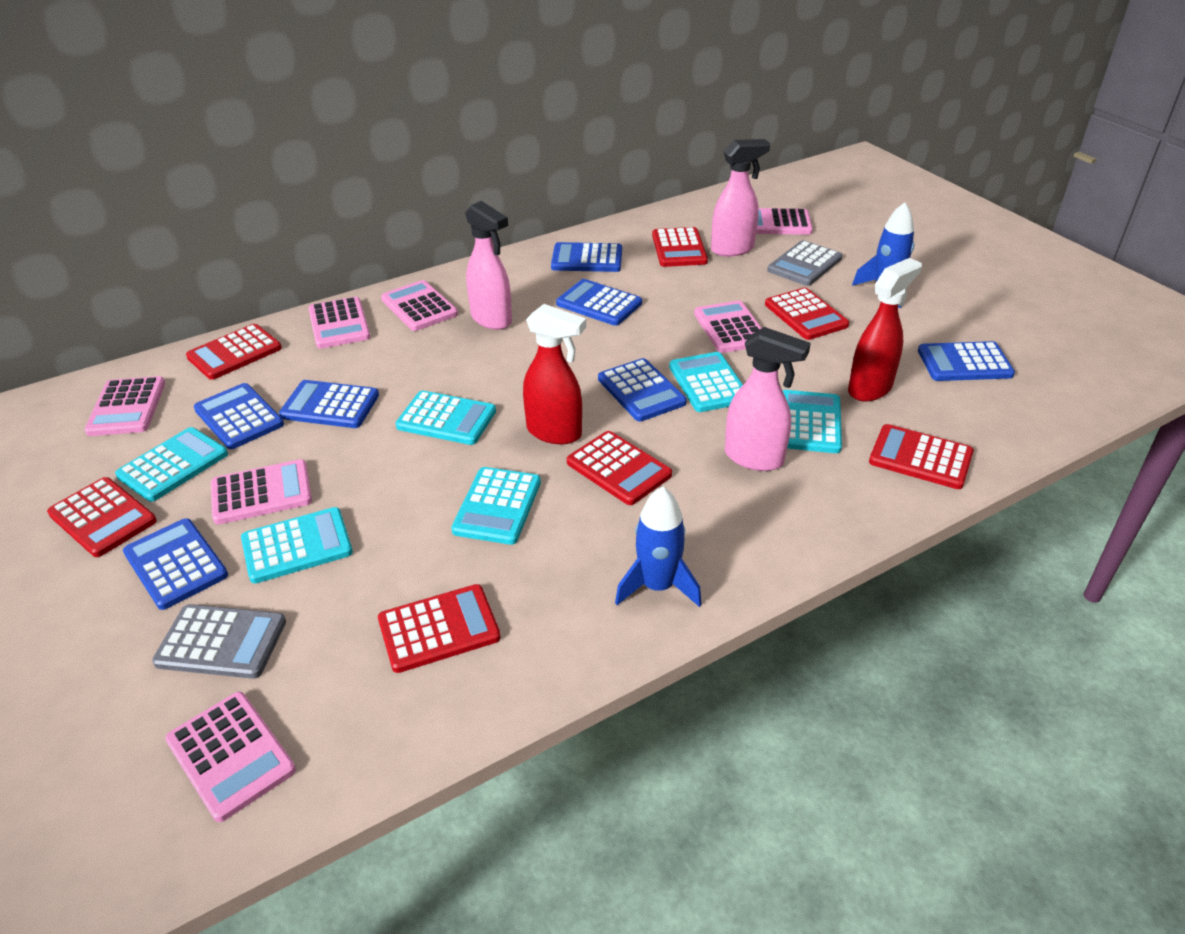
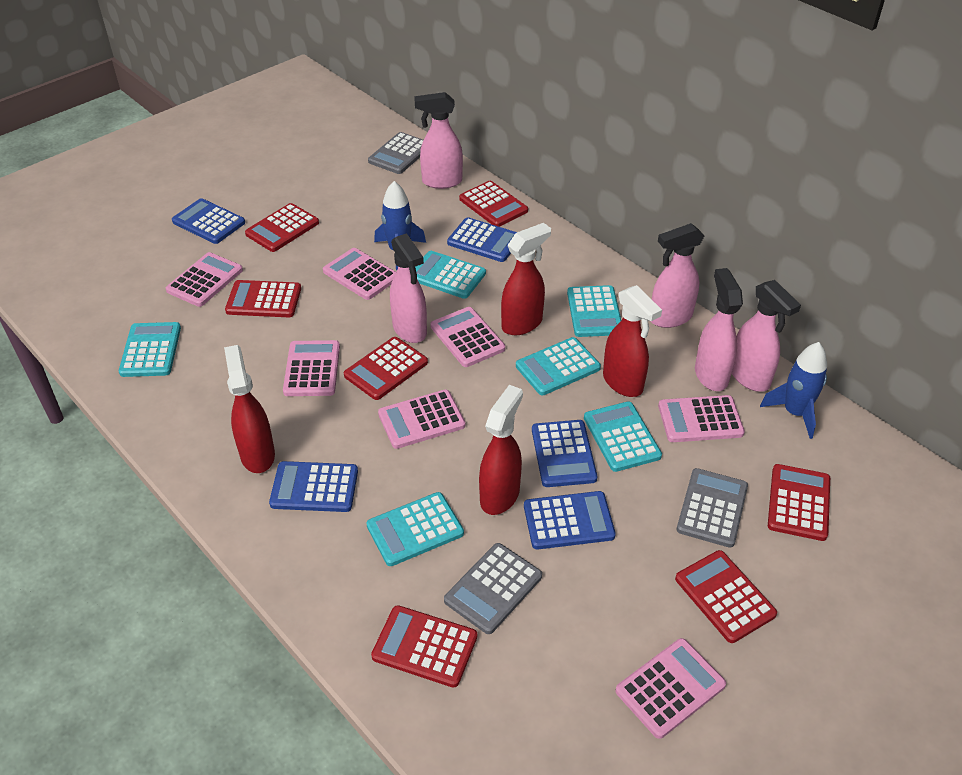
blue calculator: 7 -> 5
grey calculator: 2 -> 3
pink spray bottle: 3 -> 5
red spray bottle: 2 -> 4

